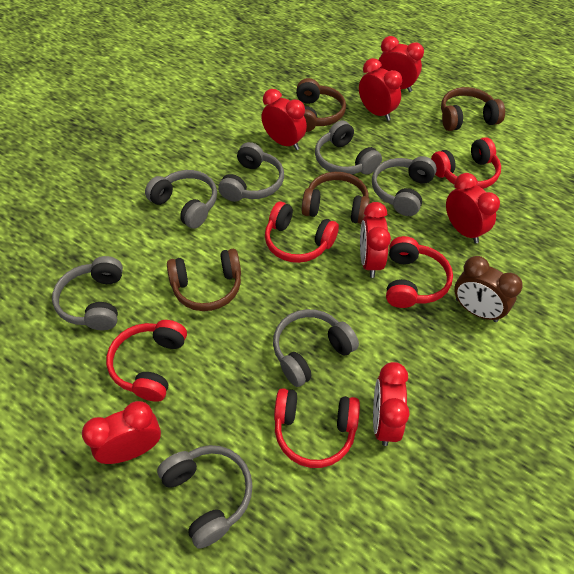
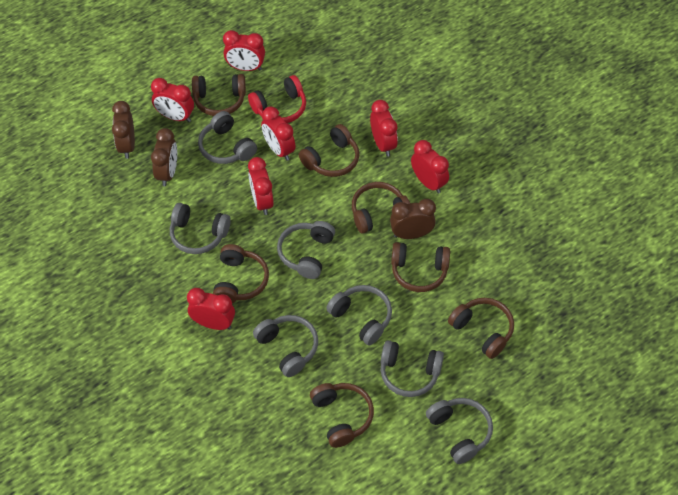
brown clock: 1 -> 3
brown headphones: 4 -> 7
red headphones: 5 -> 1

